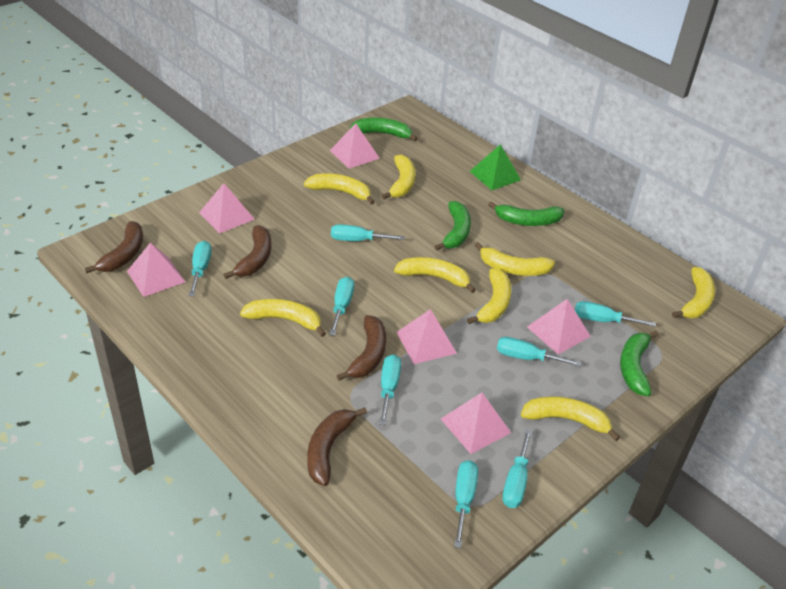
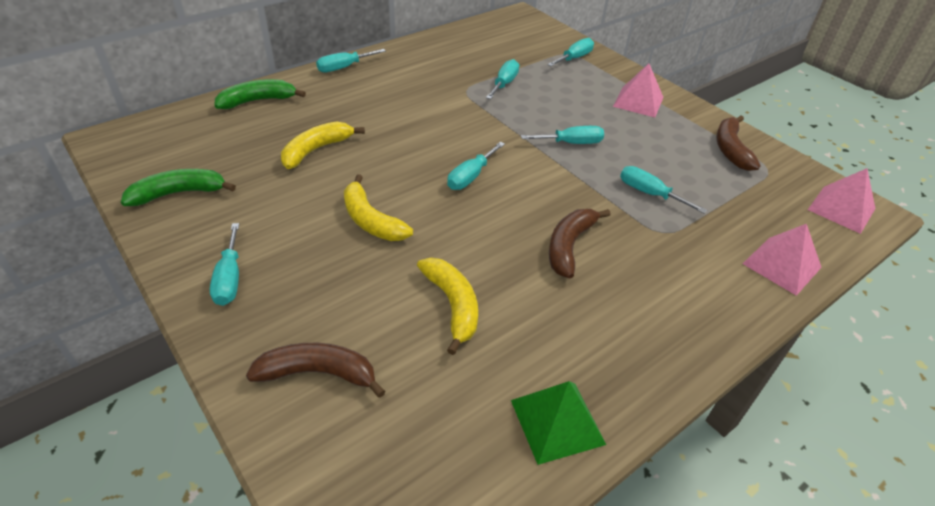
brown banana: 4 -> 3
green banana: 4 -> 2
pink pyramid: 6 -> 3
turquoise screwdriver: 8 -> 7
yellow banana: 8 -> 3

